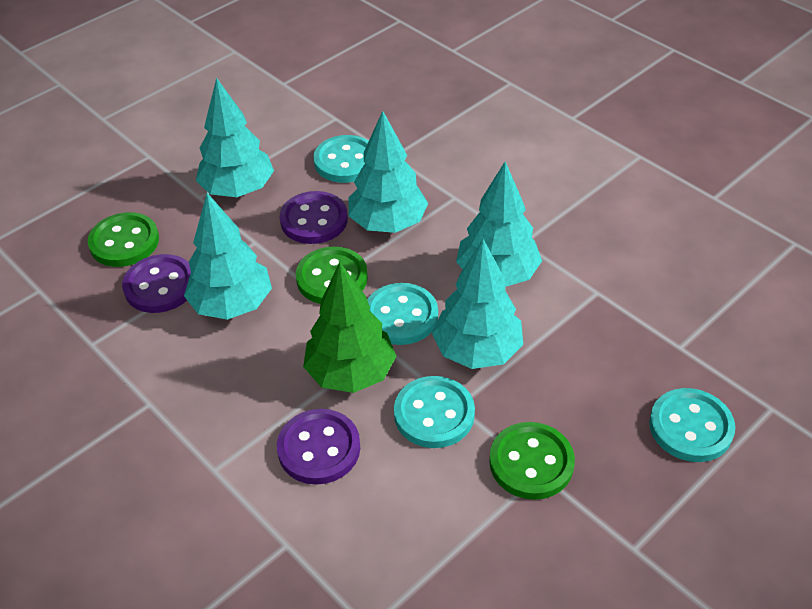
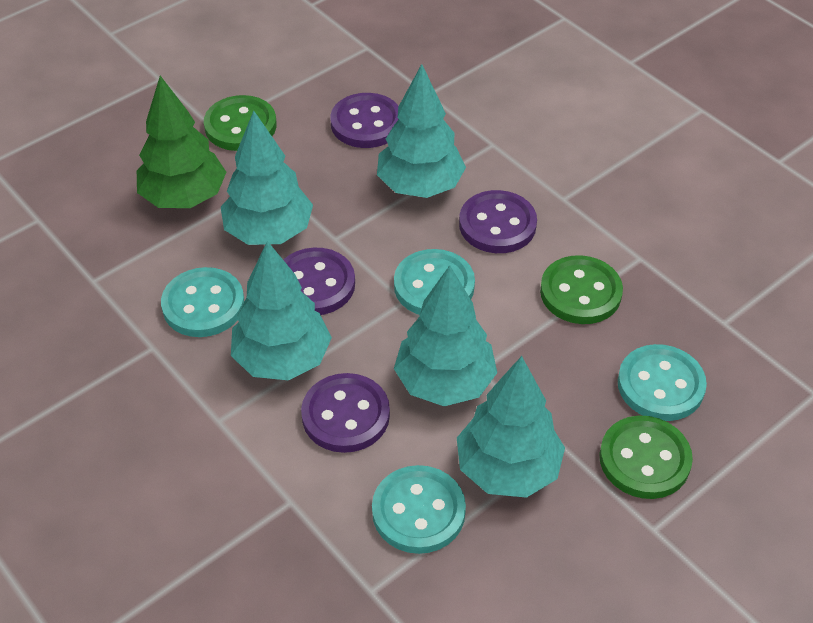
purple button: 3 -> 4

